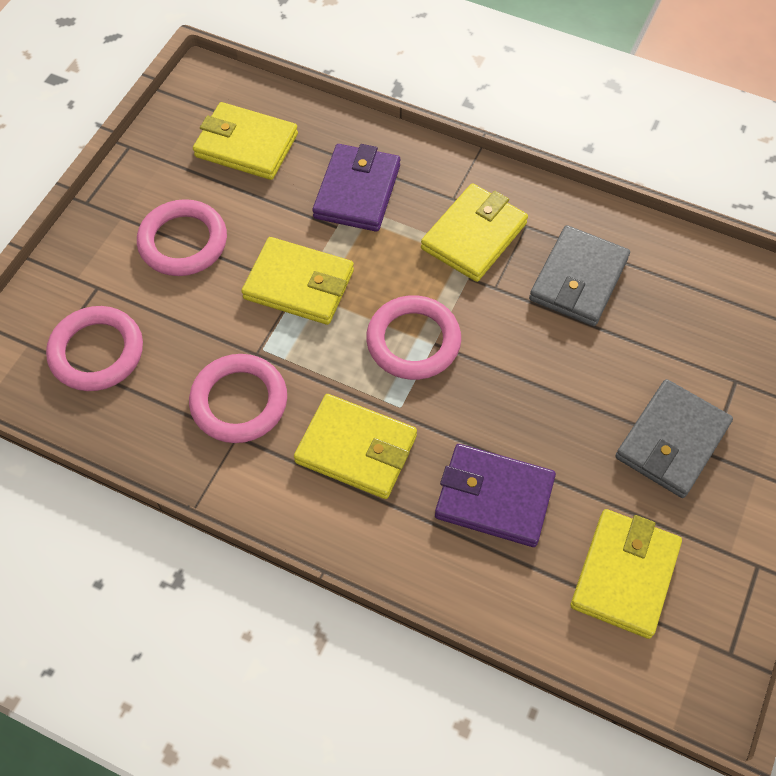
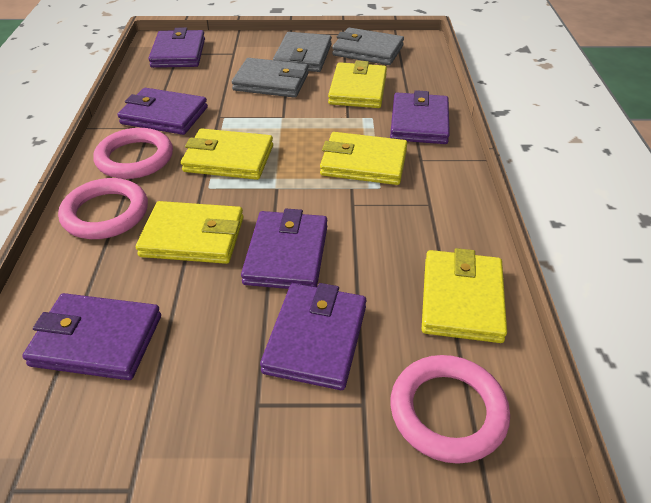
grey wallet: 2 -> 3
pink ring: 4 -> 3
purple wallet: 2 -> 6

